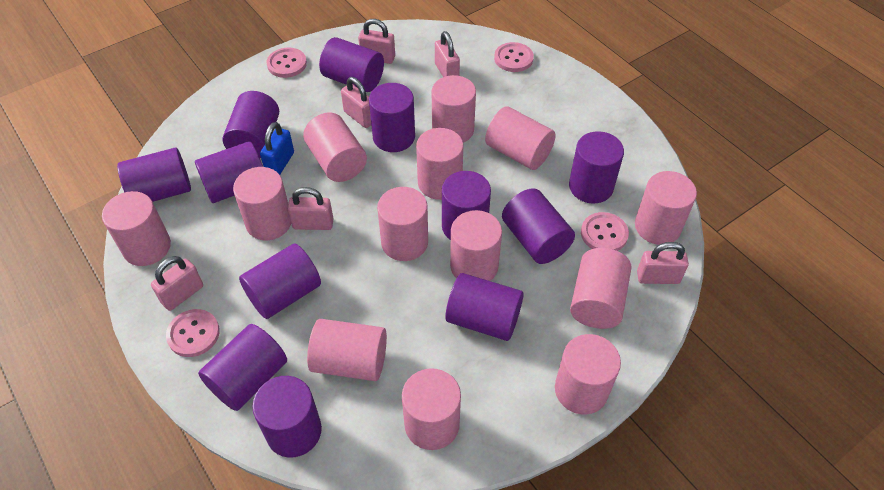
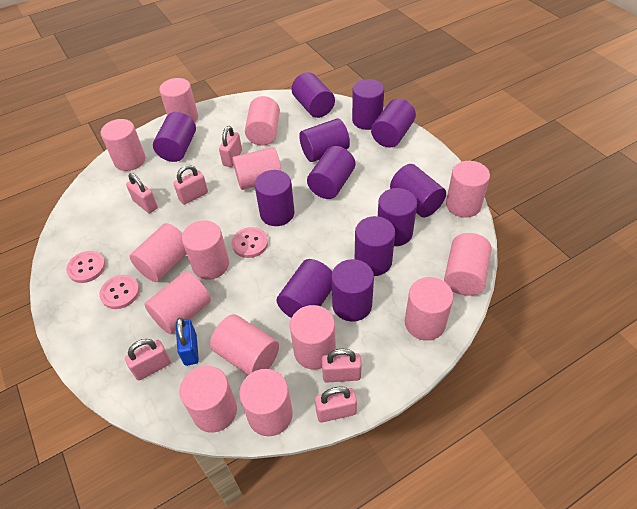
pink button: 4 -> 3
pink cylinder: 13 -> 14

